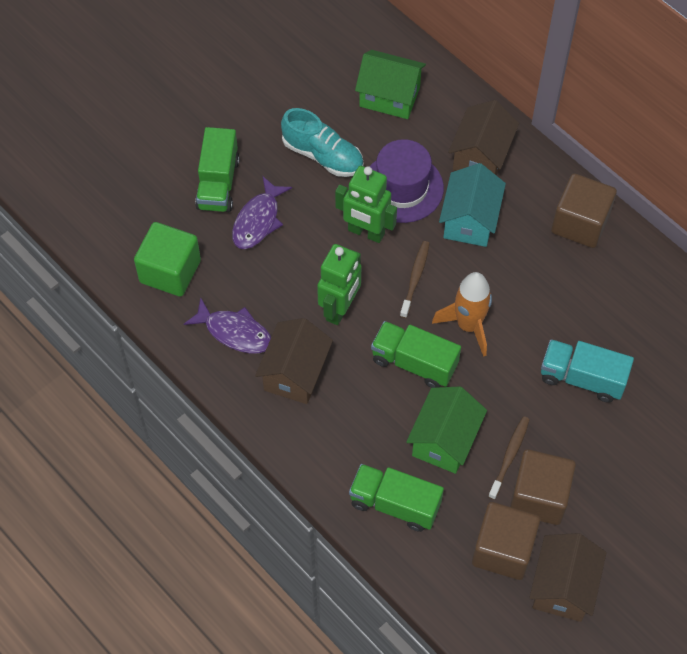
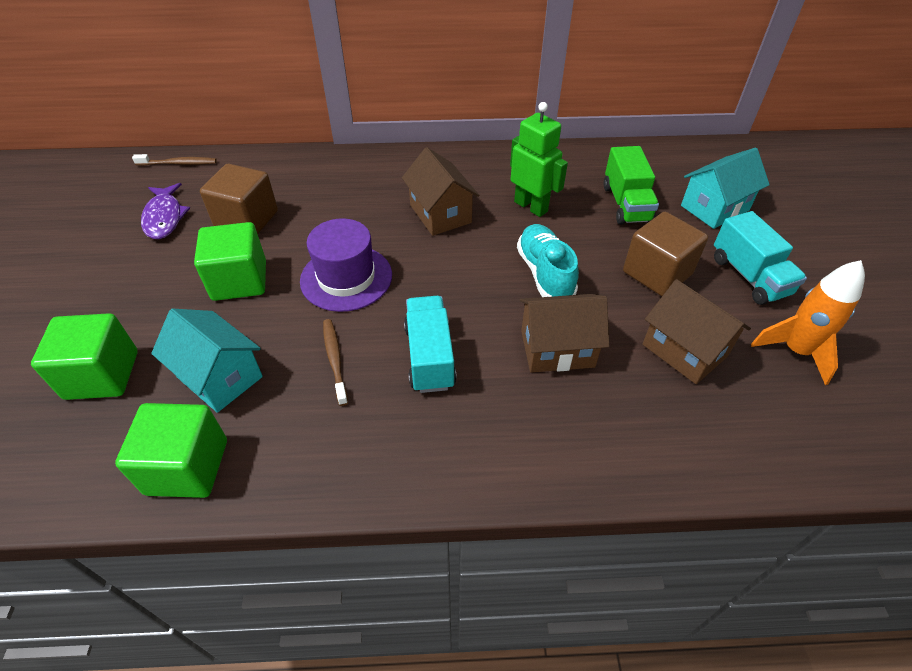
brown cube: 3 -> 2
green cube: 1 -> 3
green house: 2 -> 0
green robot: 2 -> 1
green truck: 3 -> 1
purple fish: 2 -> 1
turquoise house: 1 -> 2
turquoise truck: 1 -> 2

